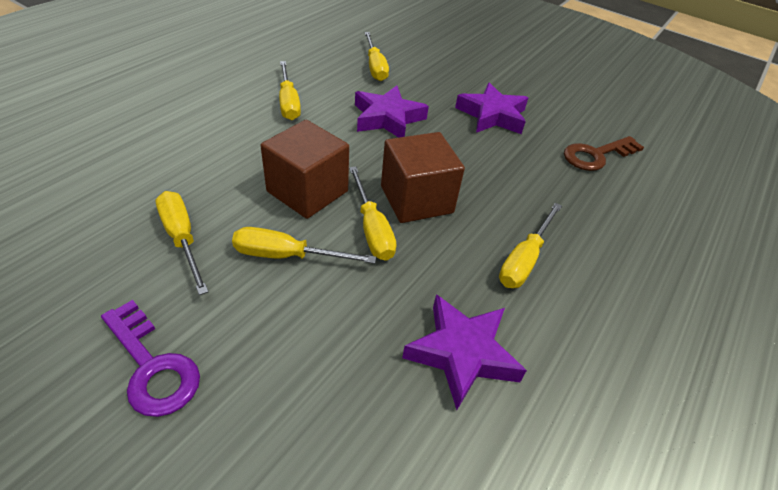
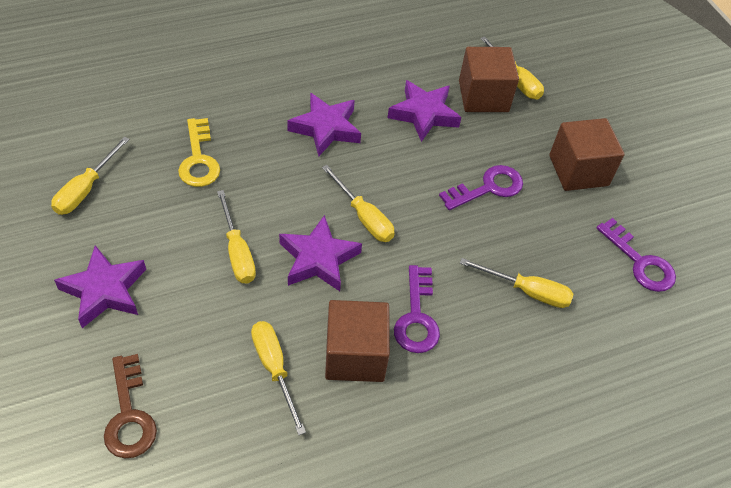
brown cube: 2 -> 3
purple key: 1 -> 3
purple star: 3 -> 4
yellow key: 0 -> 1

